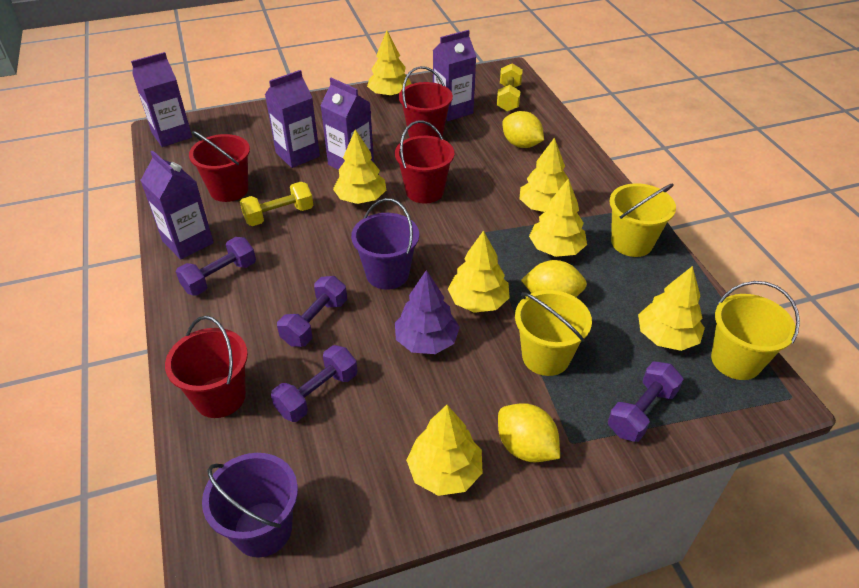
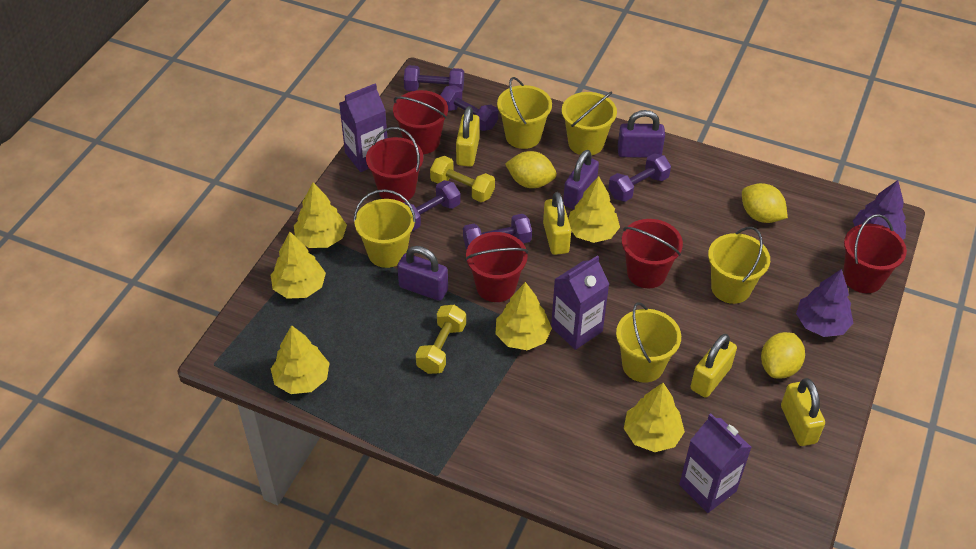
purple bucket: 2 -> 0
purple carton: 5 -> 3
purple dumbbell: 4 -> 5
purple padlock: 0 -> 3
purple tree: 1 -> 2
red bucket: 4 -> 5
yellow bucket: 3 -> 5
yellow padlock: 0 -> 4
yellow tree: 7 -> 6

